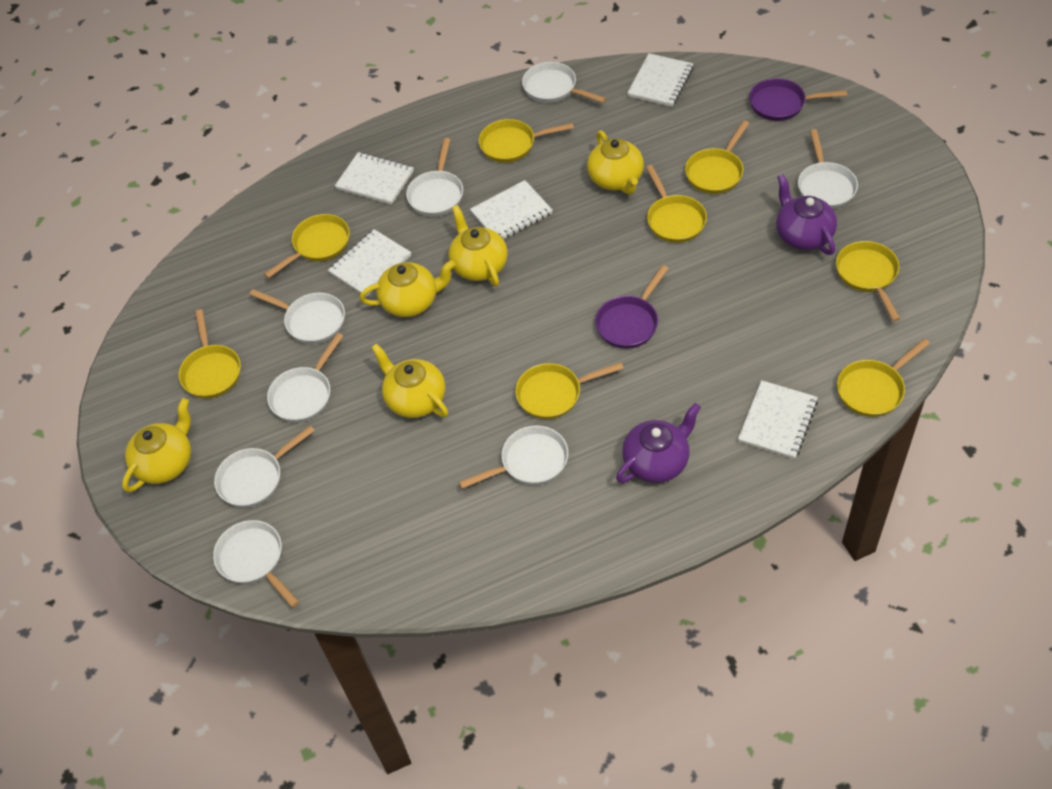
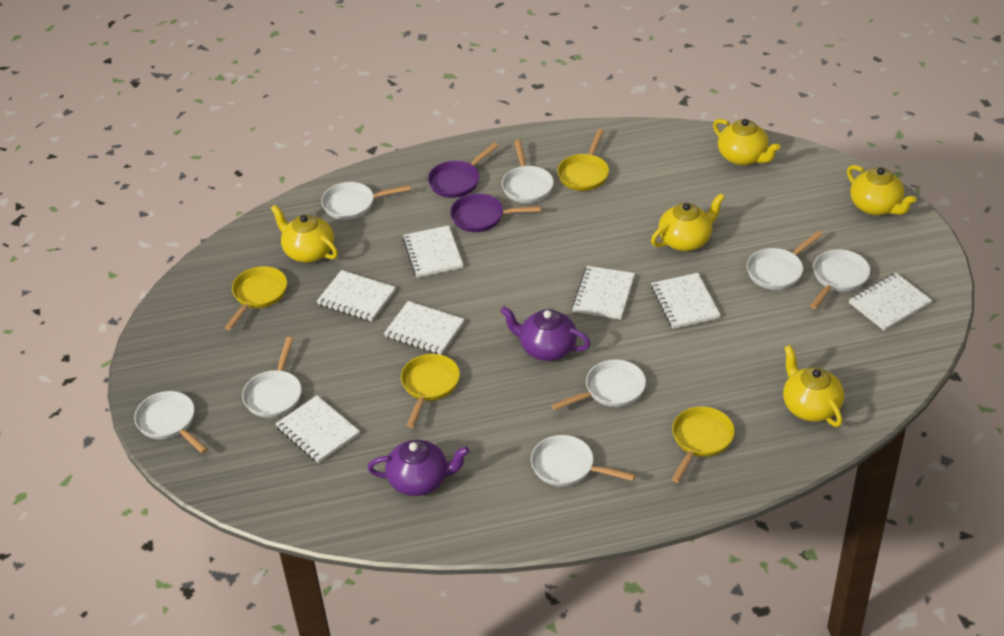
white notebook: 5 -> 7
yellow pan: 8 -> 4

